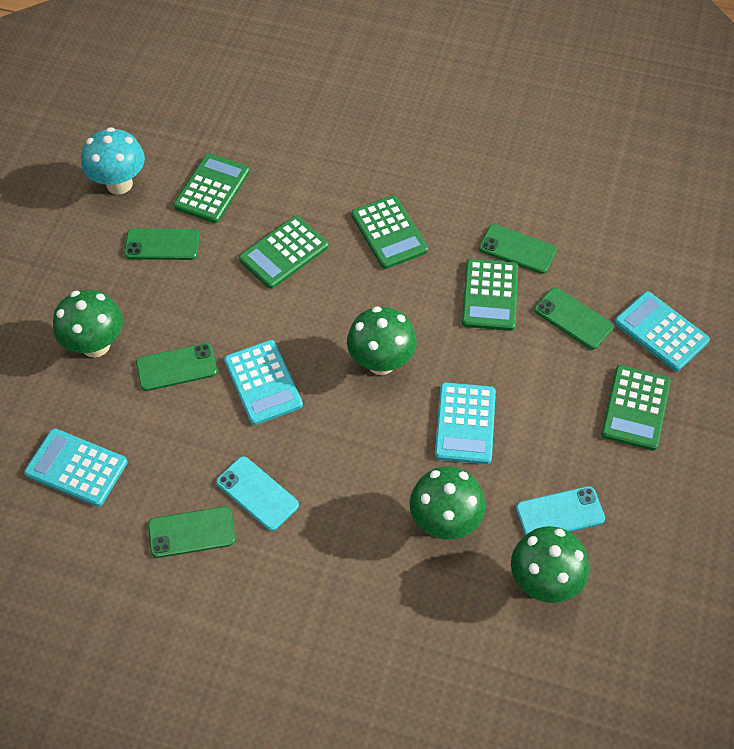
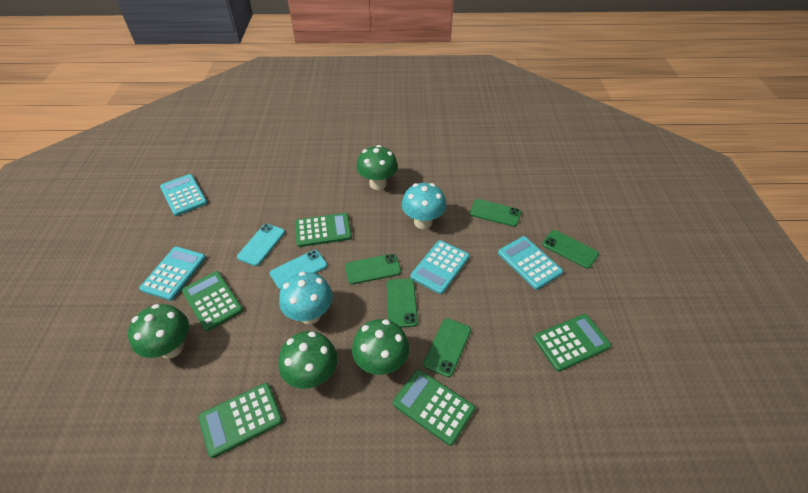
turquoise mushroom: 1 -> 2

